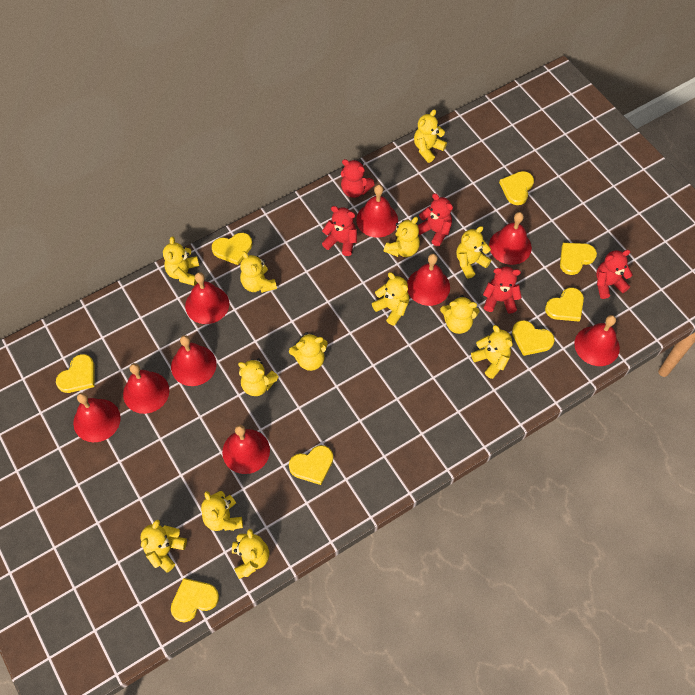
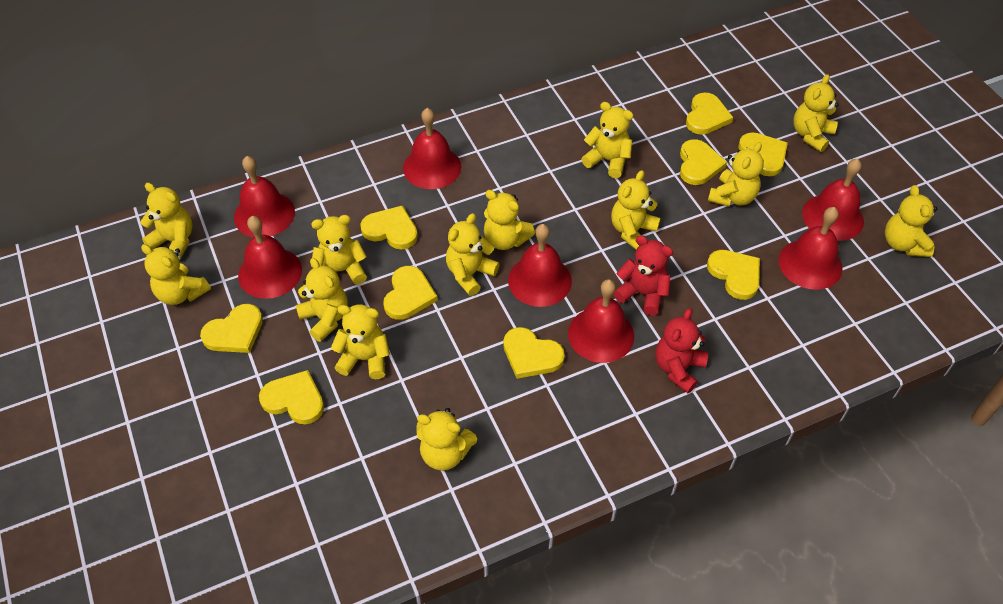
red bell: 9 -> 7
red teddy bear: 5 -> 2
yellow heart: 8 -> 9

